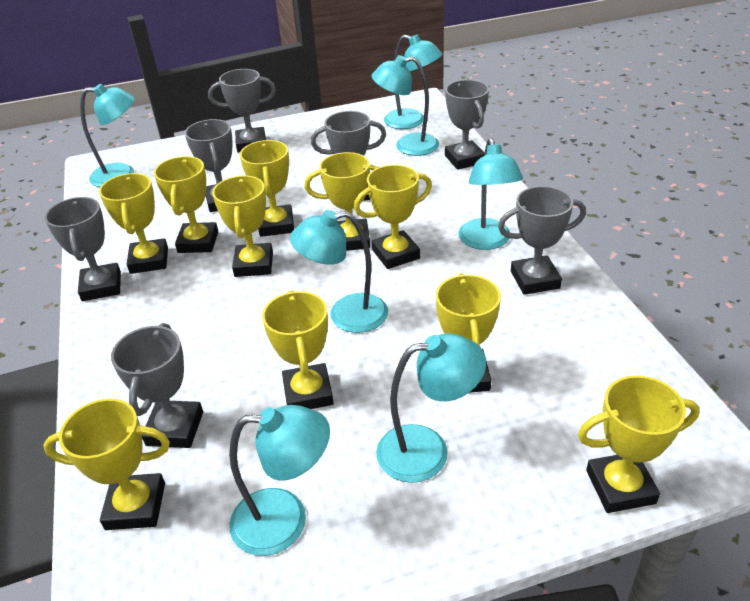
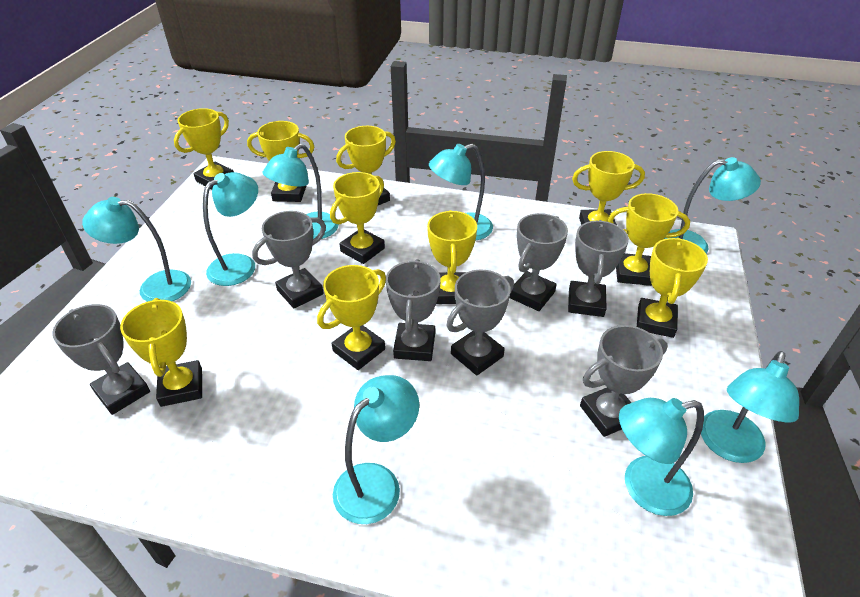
turquoise lamp: 7 -> 8

